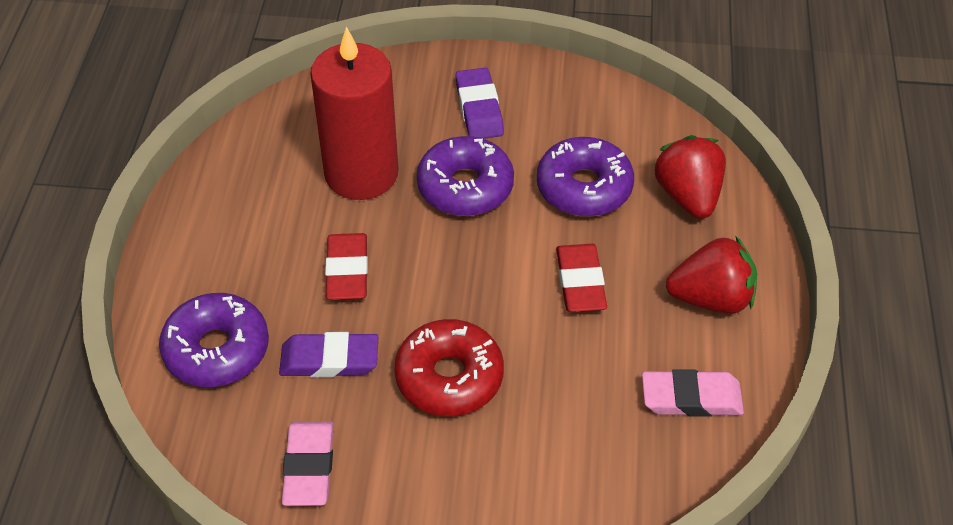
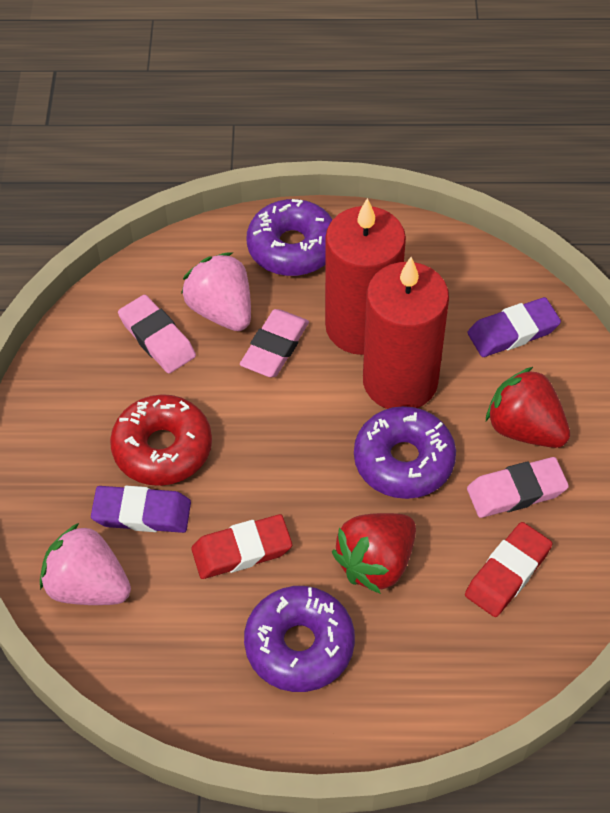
pink eraser: 2 -> 3
pink strawberry: 0 -> 2
red candle: 1 -> 2

